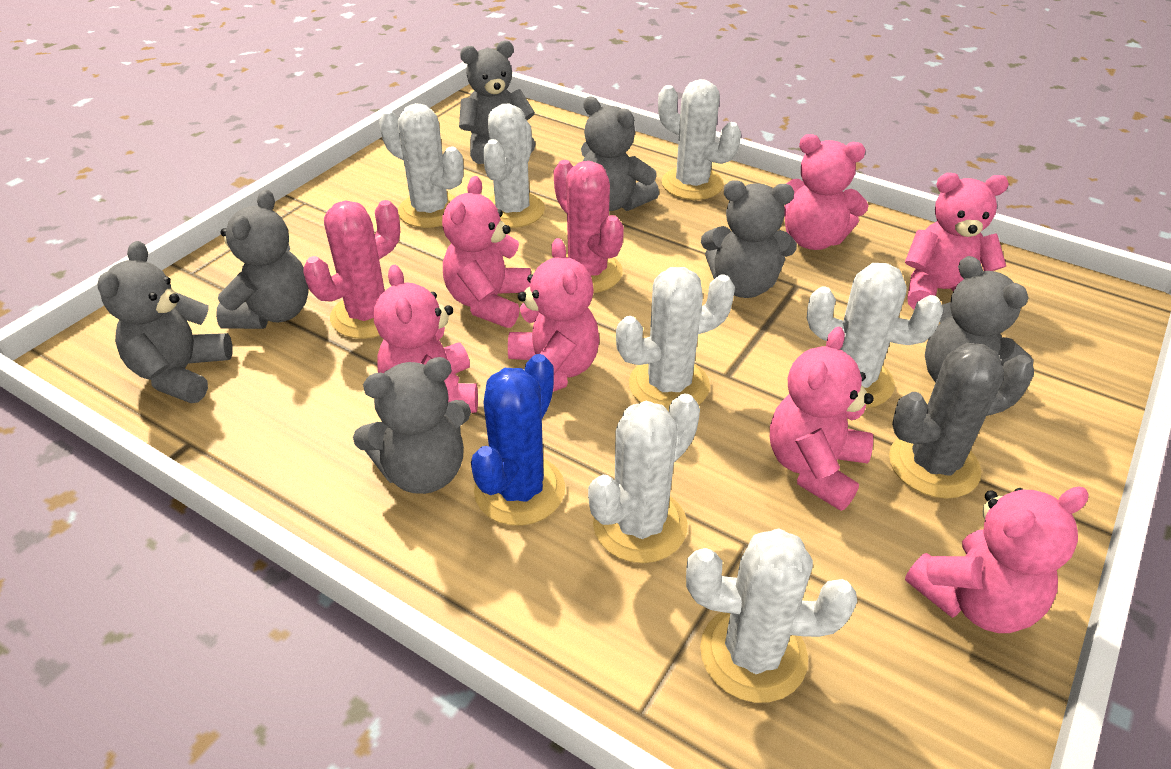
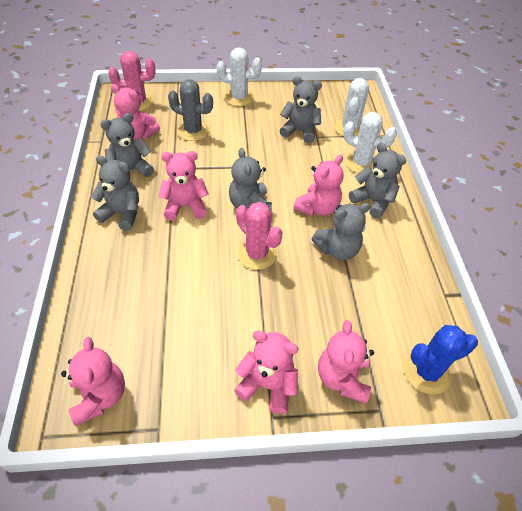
grey teddy bear: 7 -> 6
pink teddy bear: 7 -> 6
white cactus: 7 -> 3

